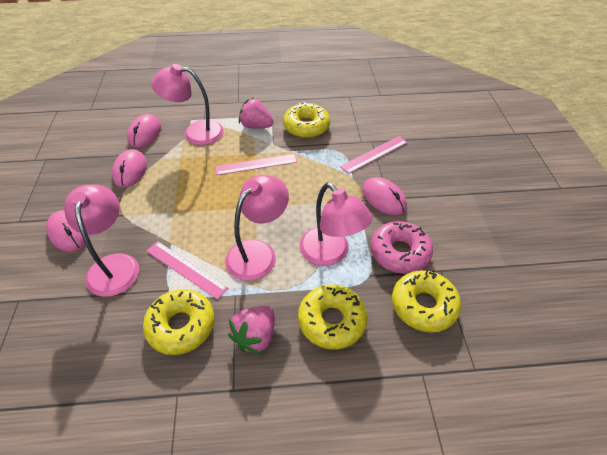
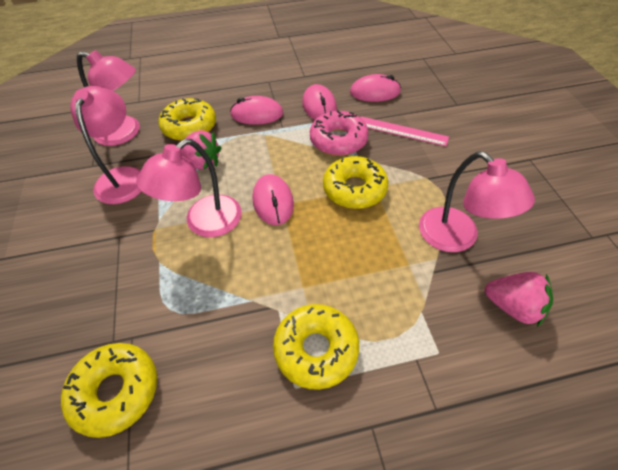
pink ruler: 3 -> 1

